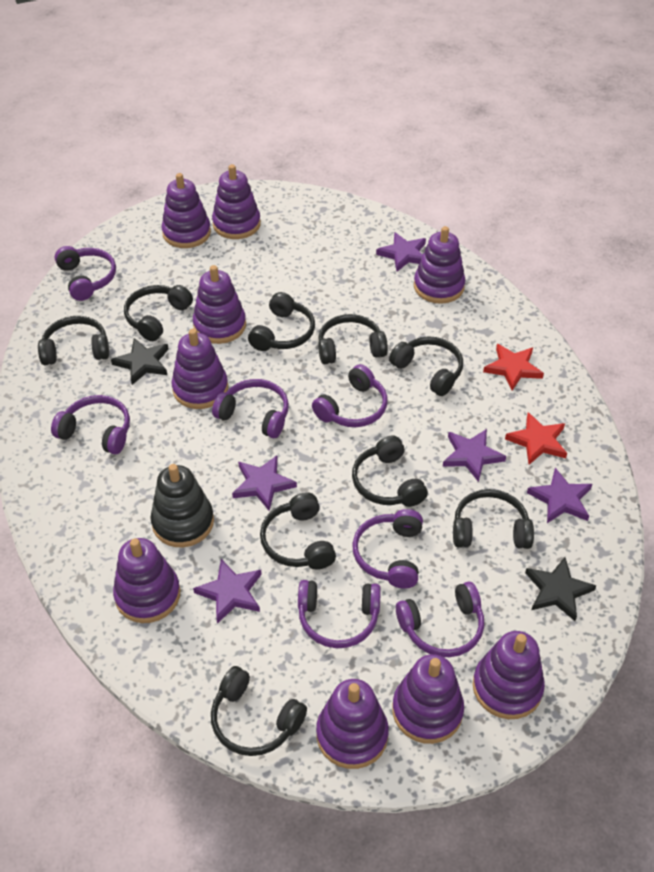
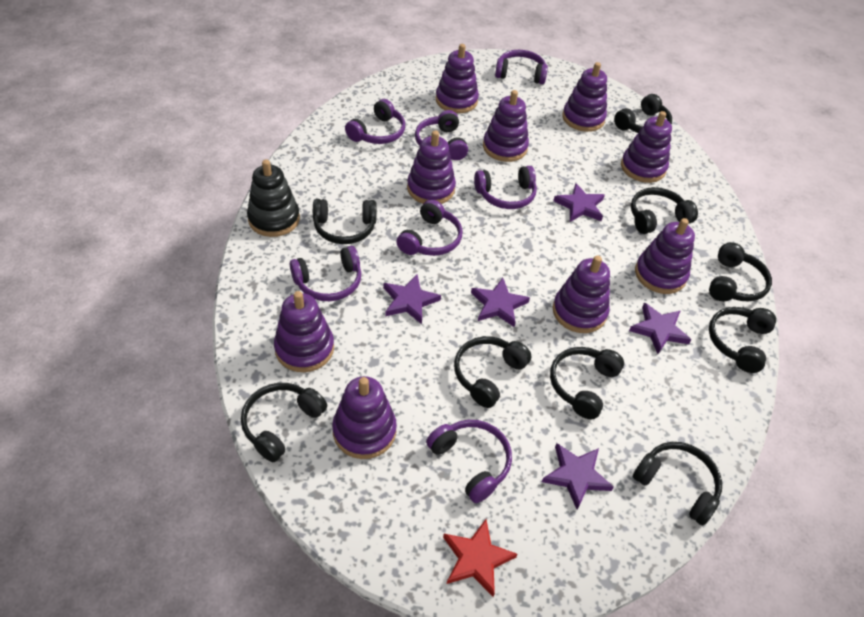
black star: 2 -> 0
red star: 2 -> 1

